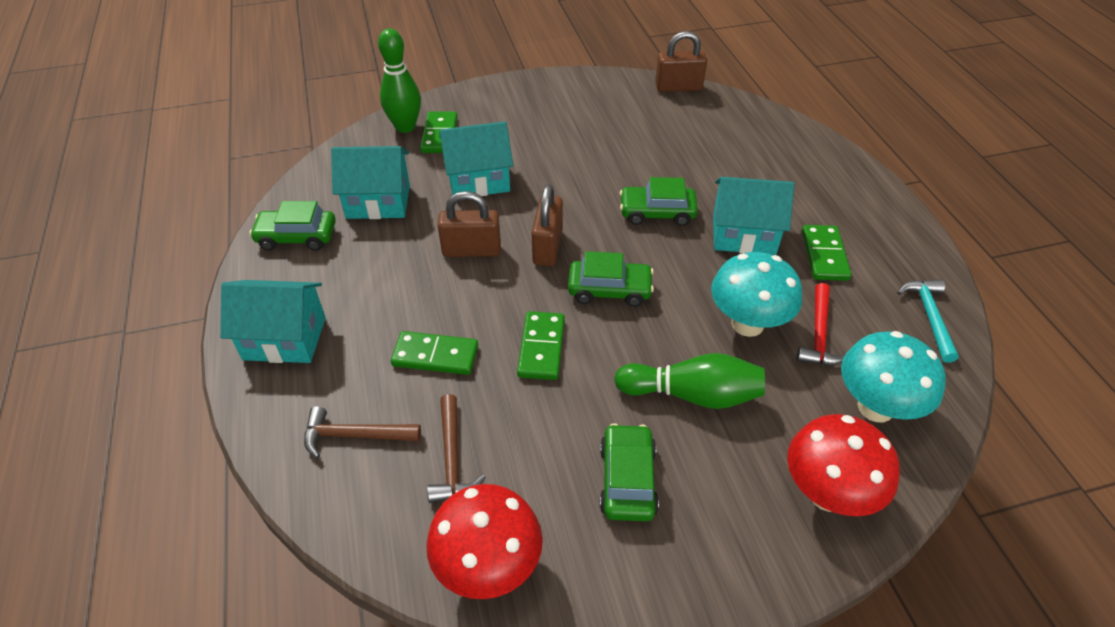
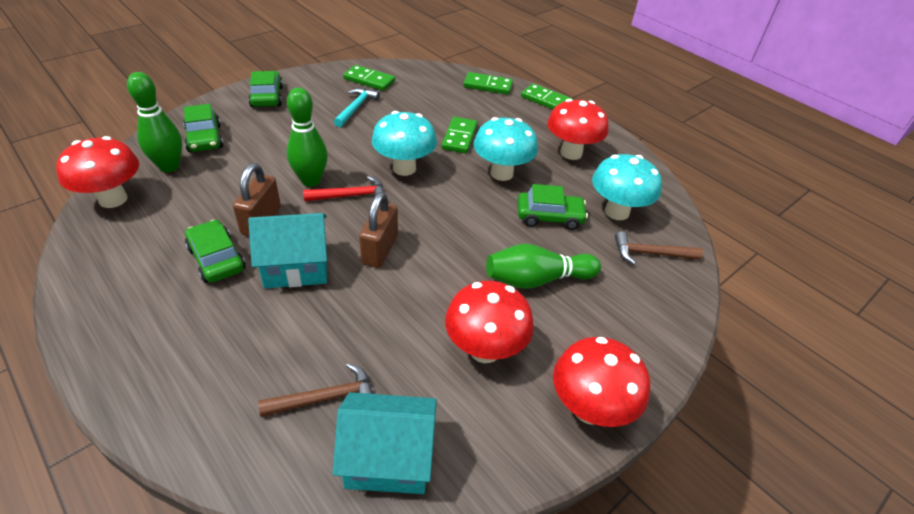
brown padlock: 3 -> 2
green bowling pin: 2 -> 3
red mushroom: 2 -> 4
turquoise house: 4 -> 2
turquoise mushroom: 2 -> 3

